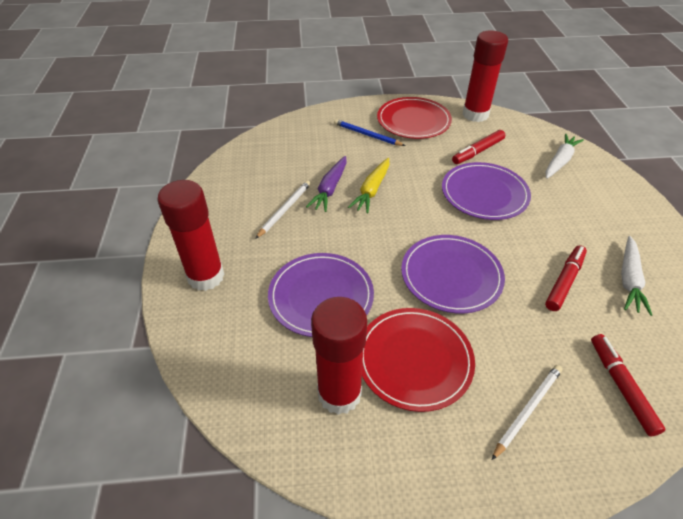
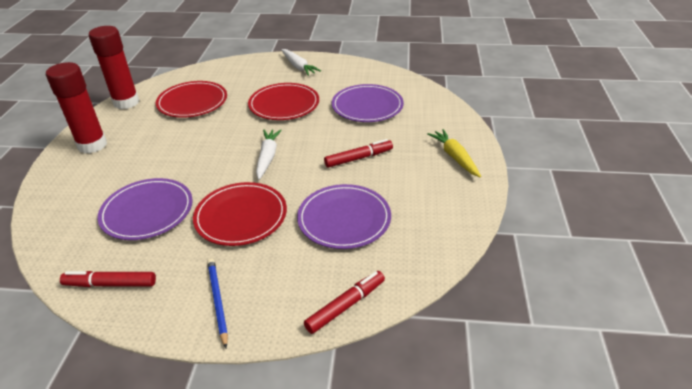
purple carrot: 1 -> 0
red glue stick: 3 -> 2
red plate: 2 -> 3
white pencil: 2 -> 0

